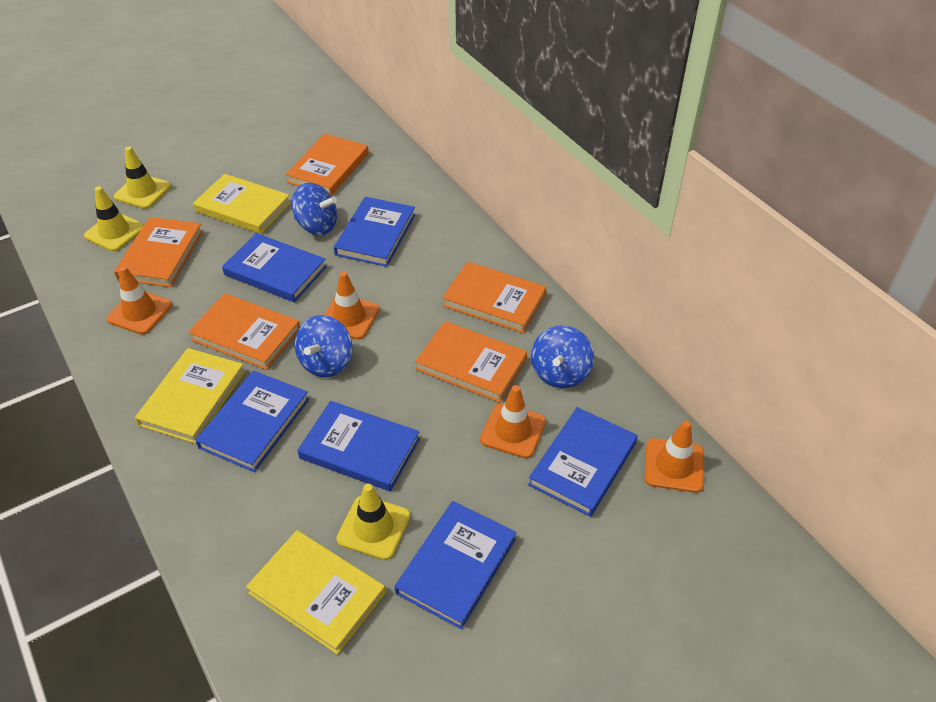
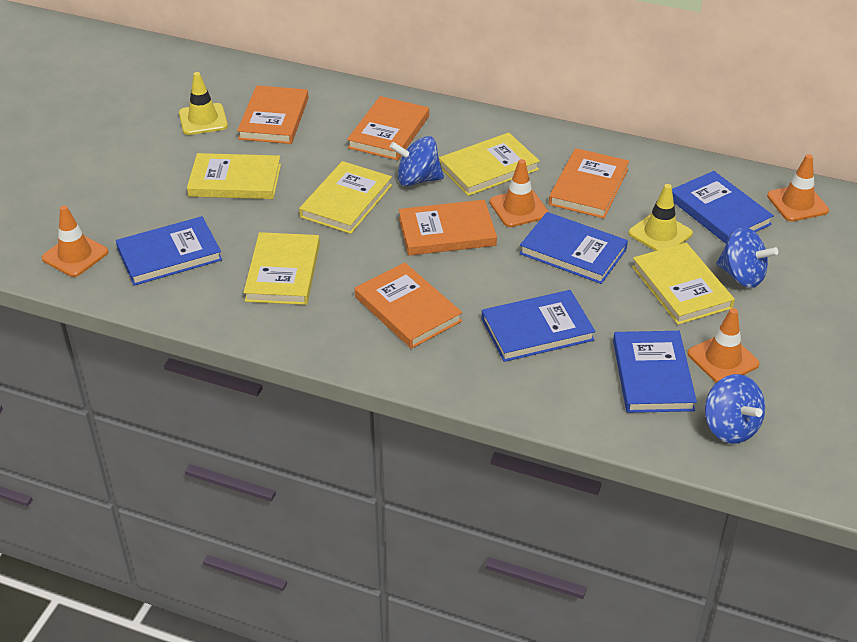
blue book: 6 -> 5
yellow book: 3 -> 5
yellow traffic cone: 3 -> 2

